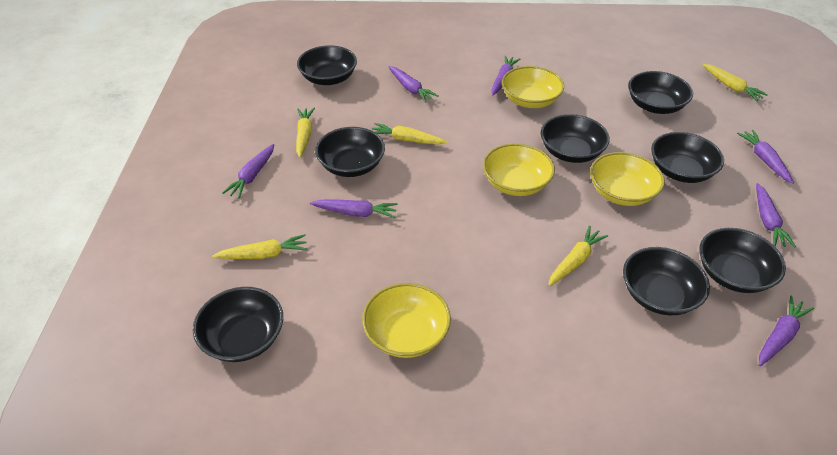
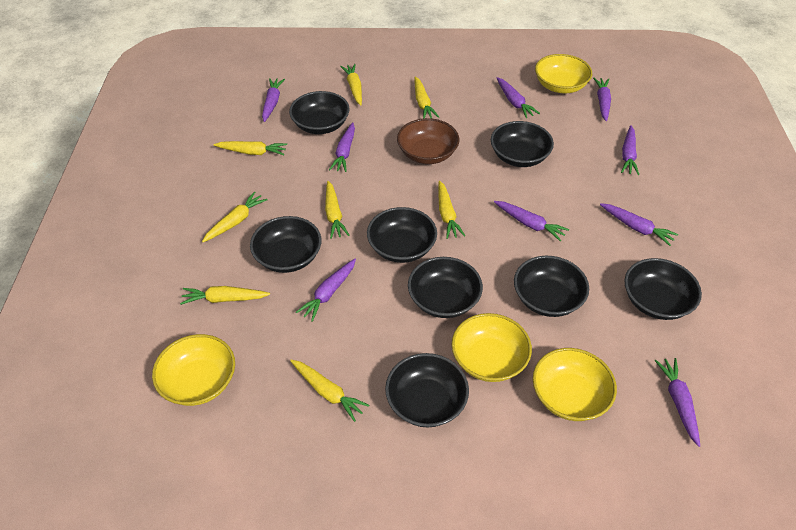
brown bowl: 0 -> 1
purple carrot: 7 -> 9
yellow carrot: 5 -> 8

